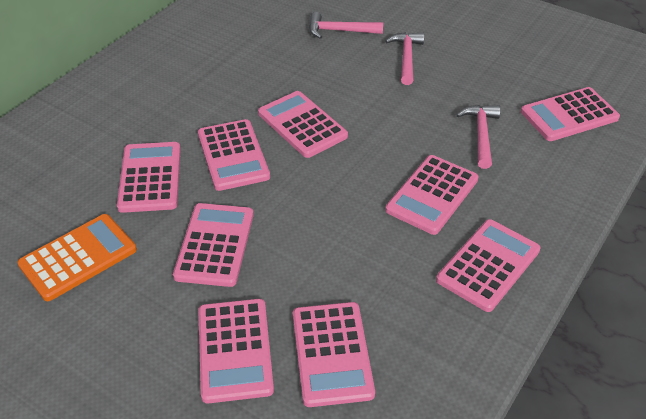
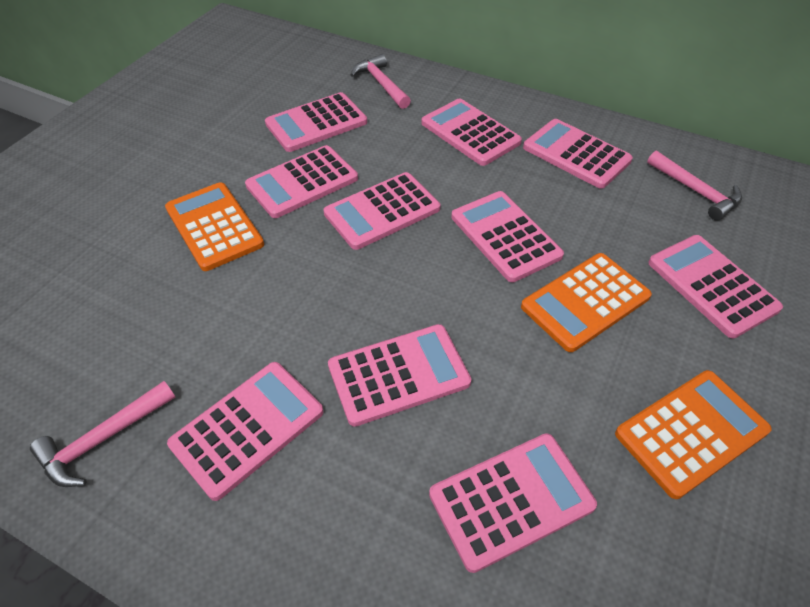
orange calculator: 1 -> 3
pink calculator: 9 -> 10

